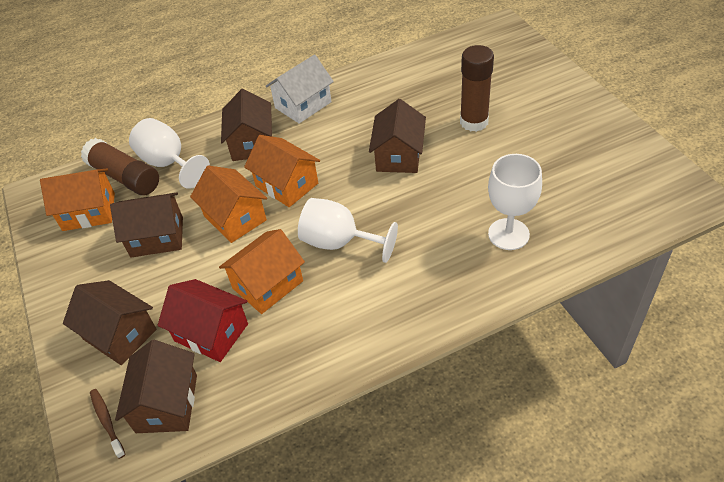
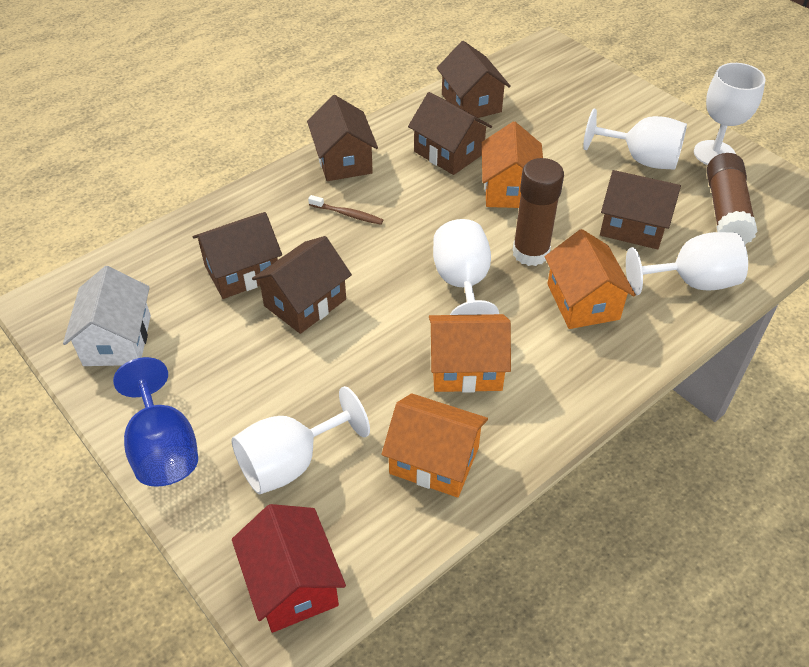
blue goblet: 0 -> 1
brown house: 5 -> 6
white goblet: 3 -> 5

